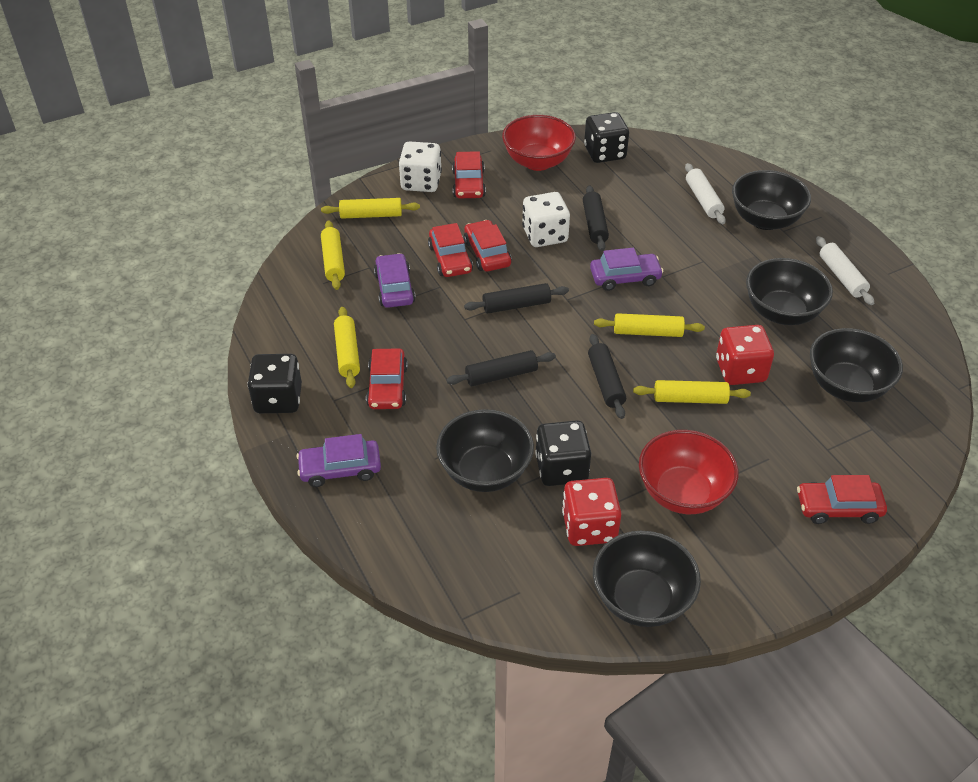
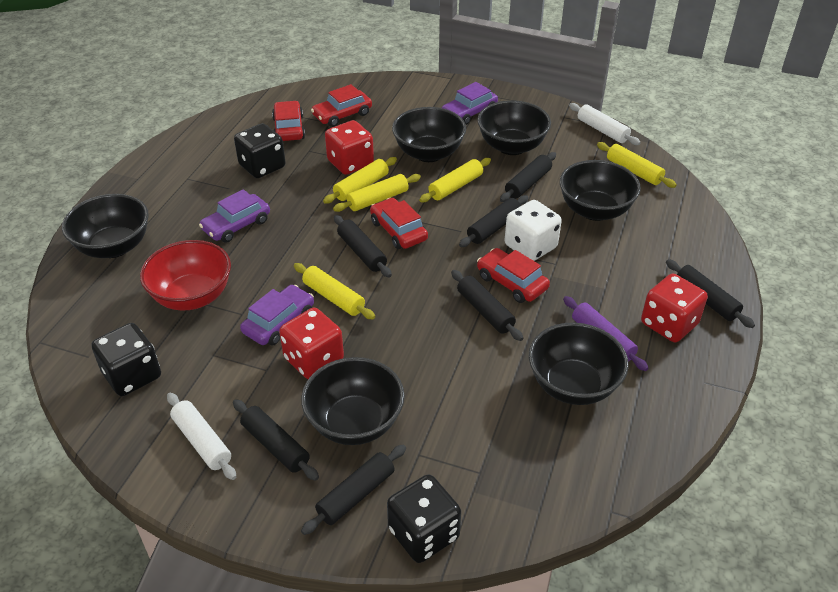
black bowl: 5 -> 6
black rolling pin: 4 -> 7
purple rolling pin: 0 -> 1
red bowl: 2 -> 1
red car: 5 -> 4
red dice: 2 -> 3
white dice: 2 -> 1

